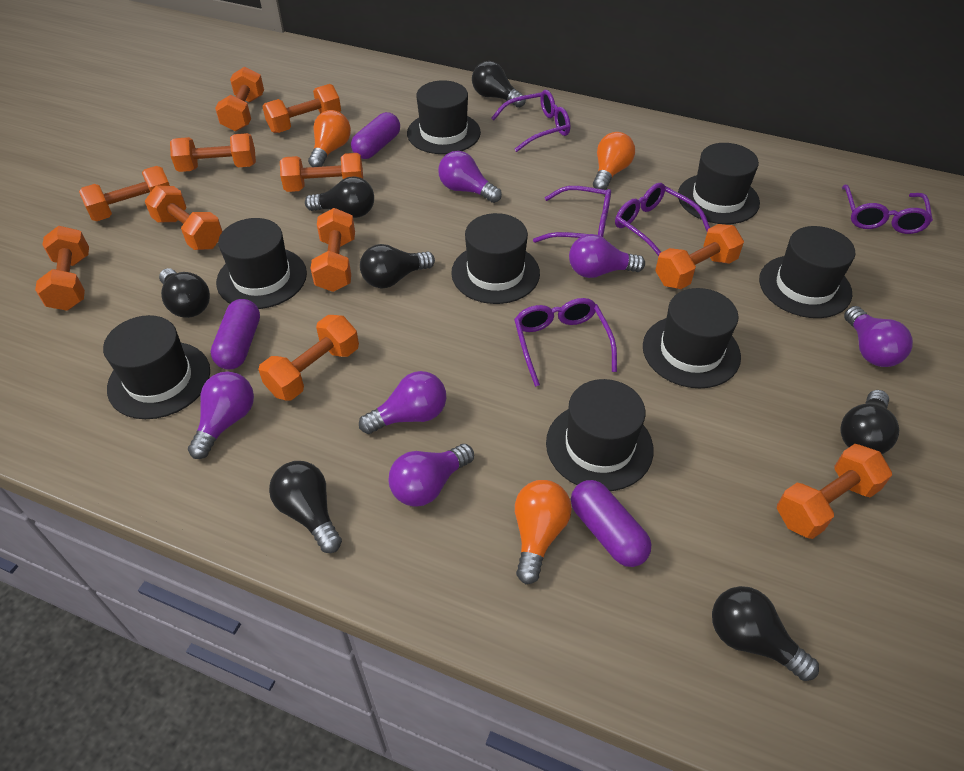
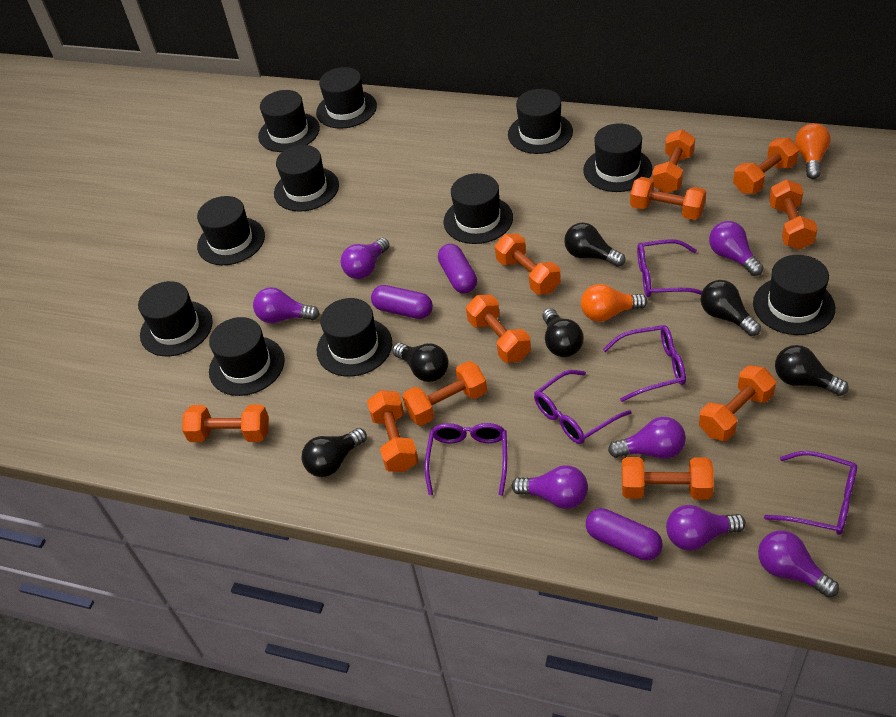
black hat: 8 -> 11
black light bulb: 7 -> 6
orange light bulb: 3 -> 2
purple light bulb: 6 -> 7

